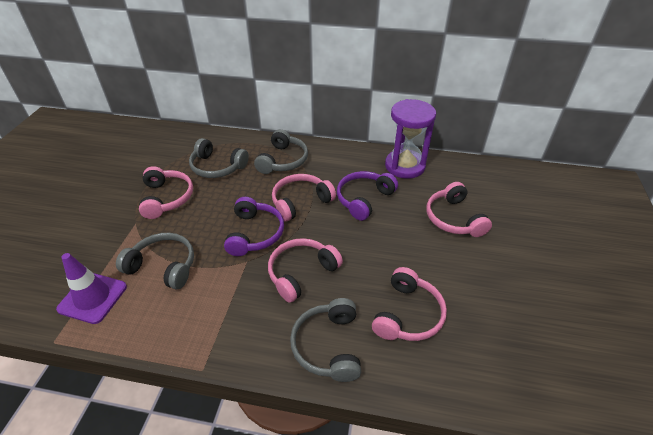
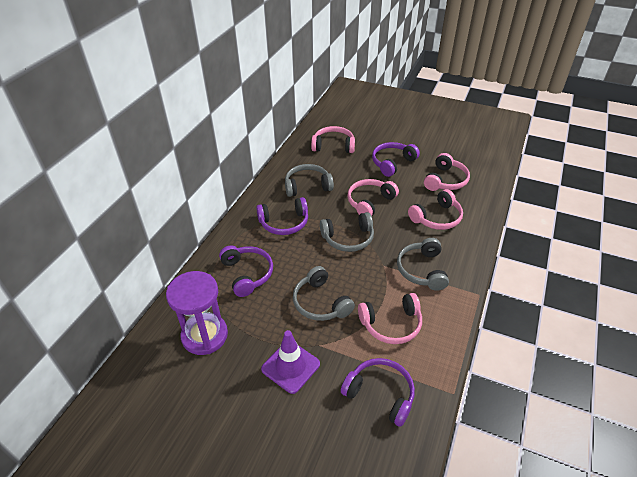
purple headphones: 2 -> 4

